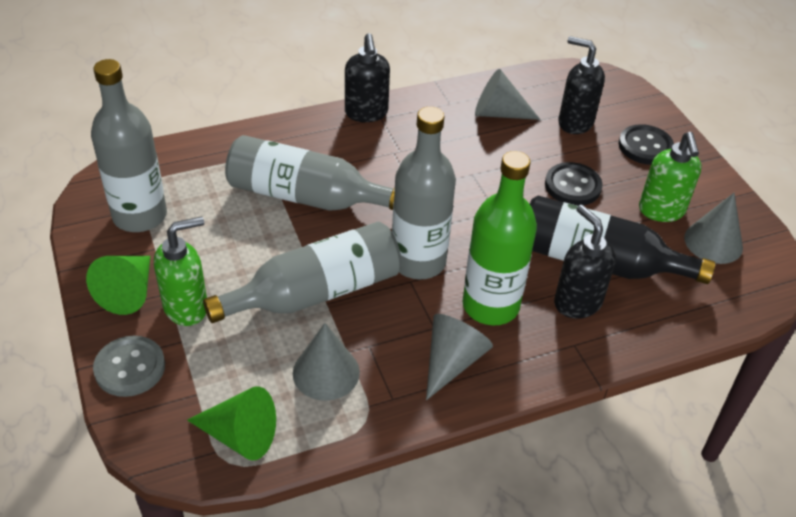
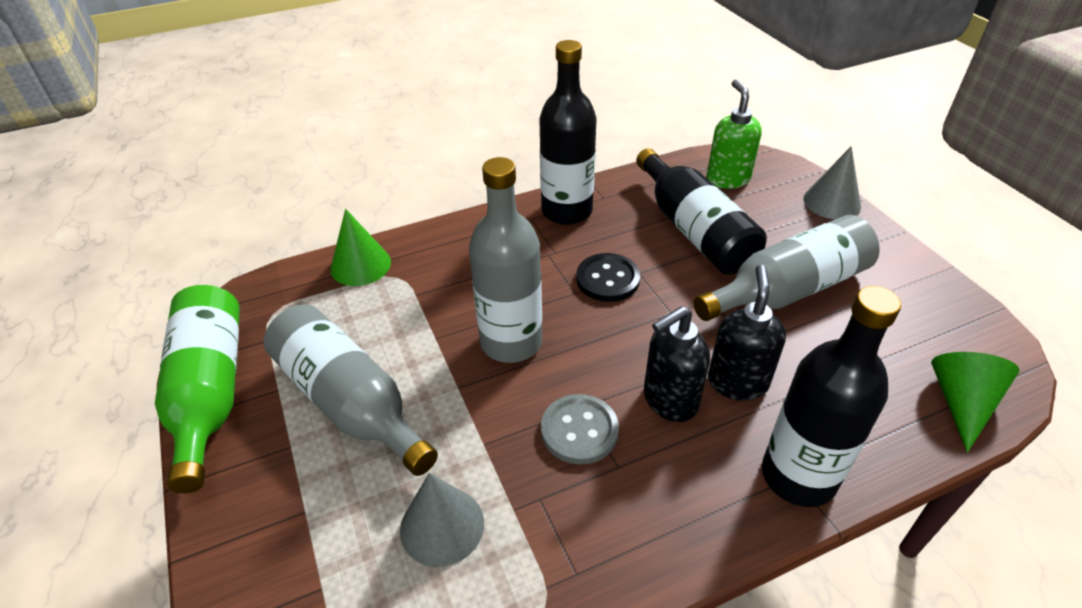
black bottle: 1 -> 3
black button: 2 -> 1
black soap dispenser: 3 -> 2
green soap dispenser: 2 -> 1
grey bottle: 4 -> 3
grey cone: 4 -> 2

